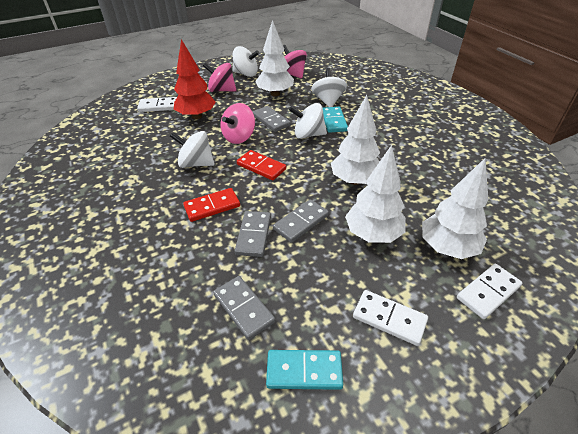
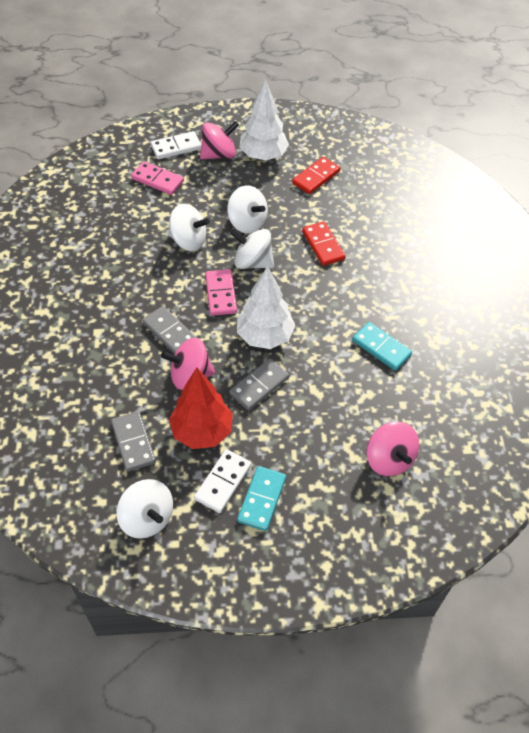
grey domino: 4 -> 3
pink domino: 0 -> 2
white domino: 3 -> 2
white tree: 4 -> 2

